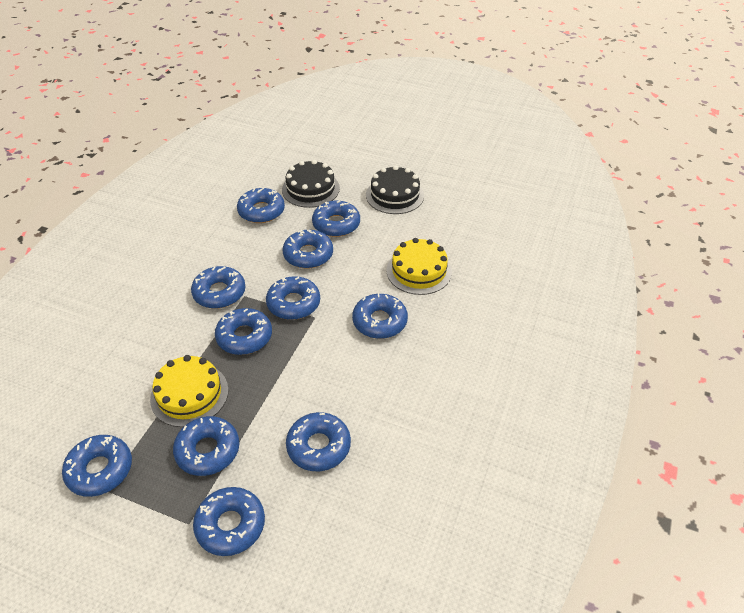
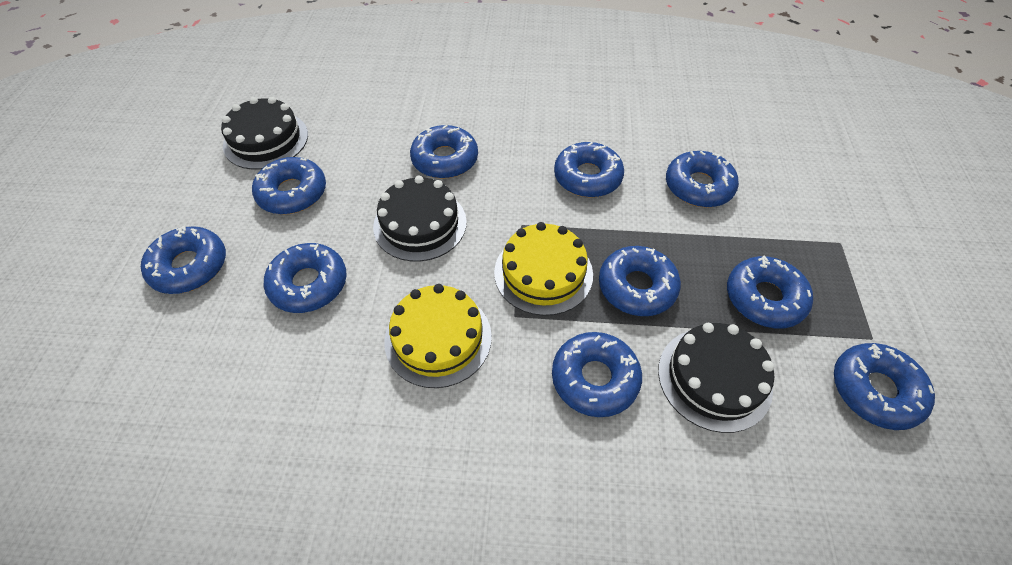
black cake: 2 -> 3
blue donut: 11 -> 10

